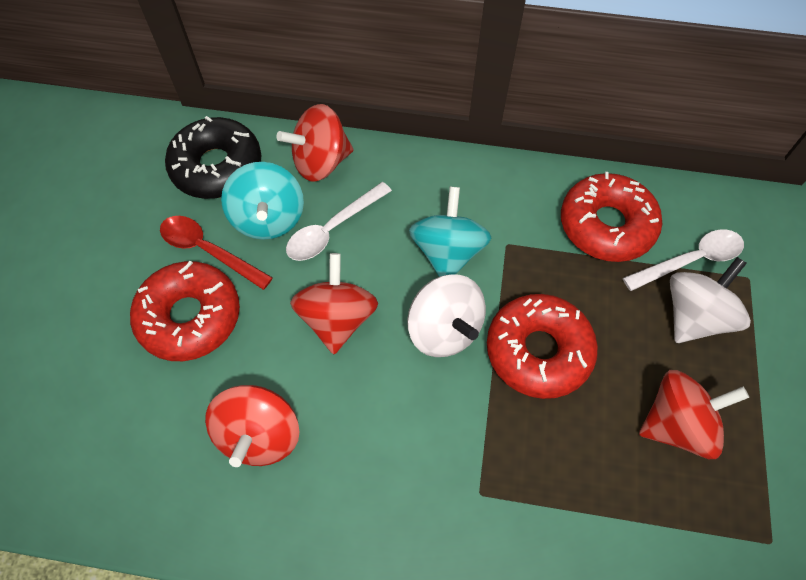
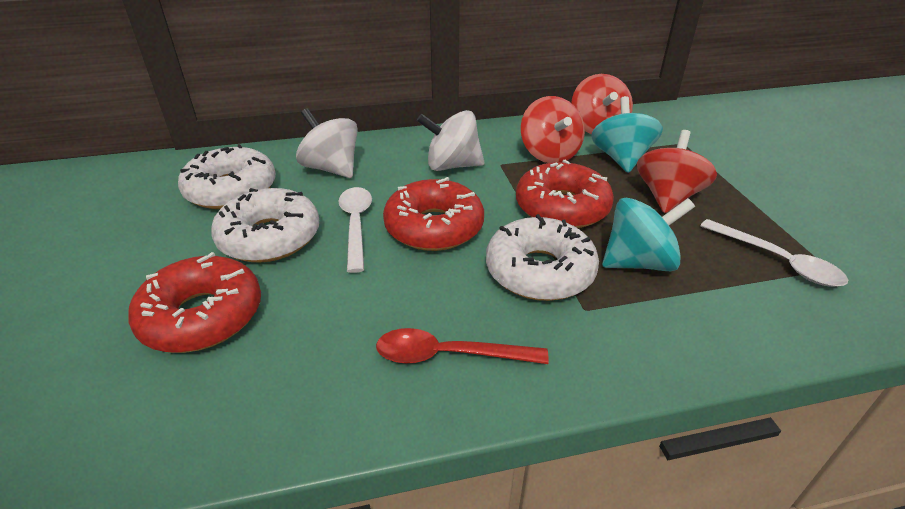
black donut: 1 -> 0
red spinning top: 4 -> 3
white donut: 0 -> 3

